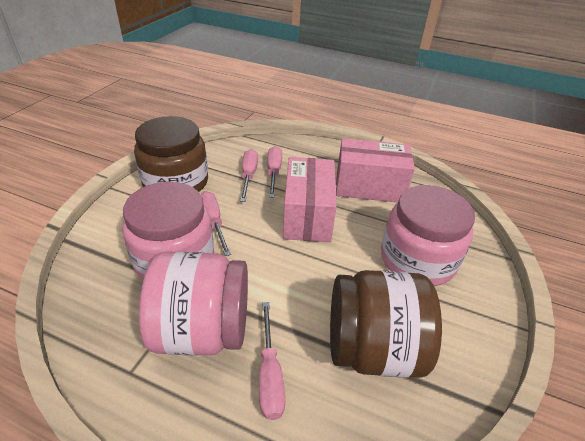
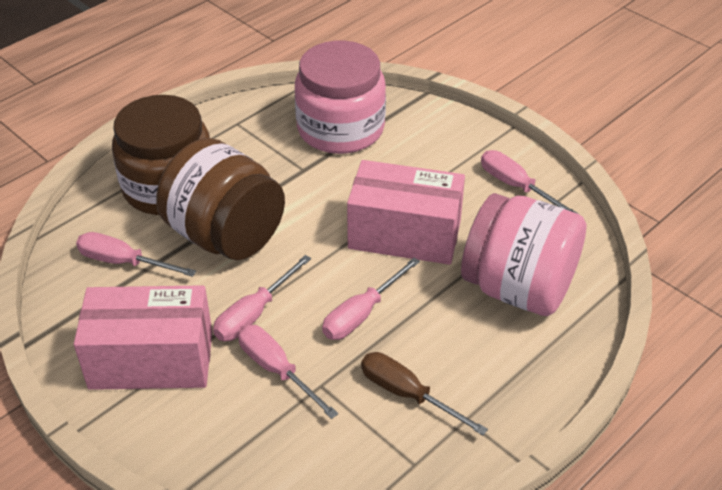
brown screwdriver: 0 -> 1
pink jar: 3 -> 2
pink screwdriver: 4 -> 5

